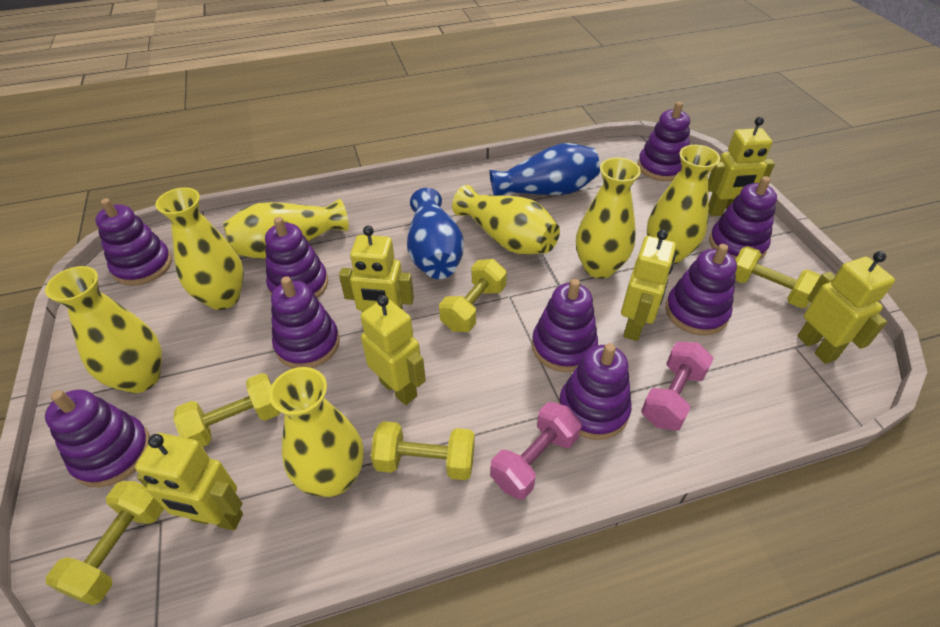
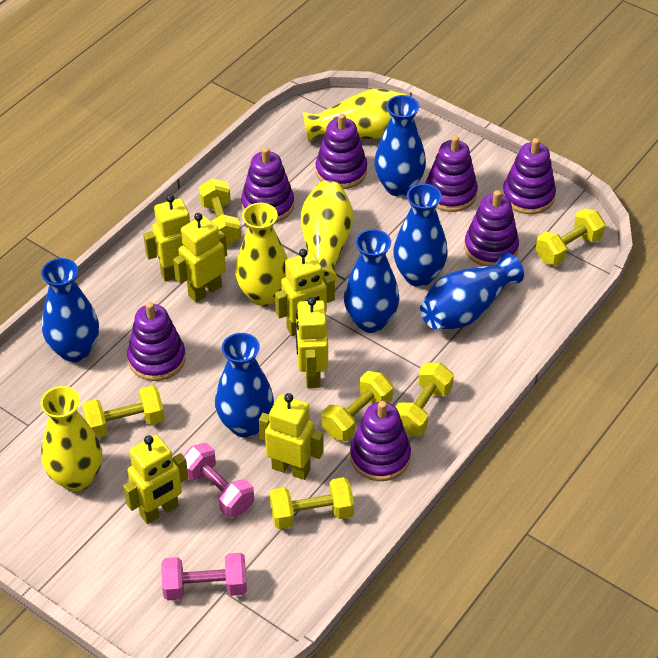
blue vase: 2 -> 6
purple stacking toy: 9 -> 7
yellow dumbbell: 5 -> 6
yellow vase: 7 -> 4

